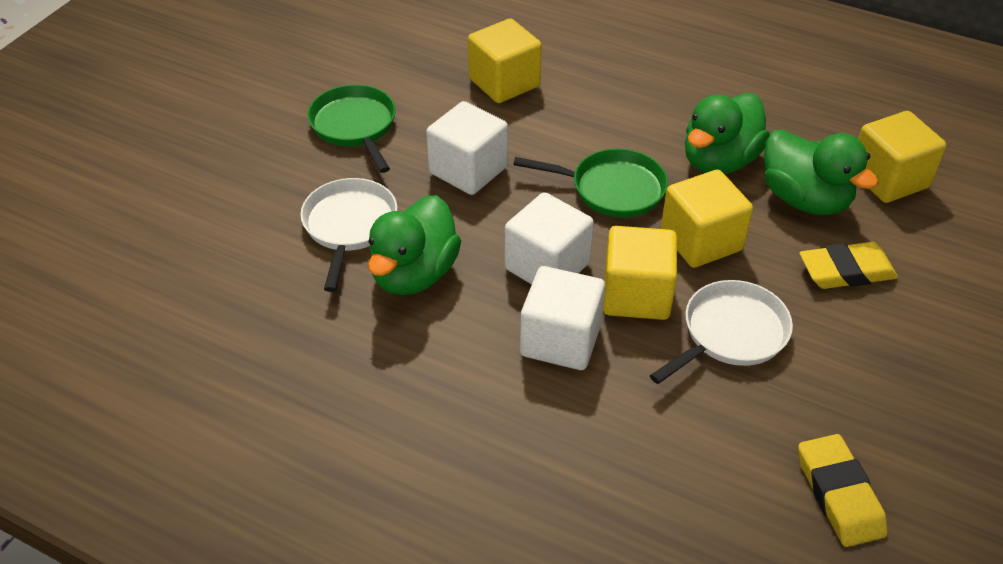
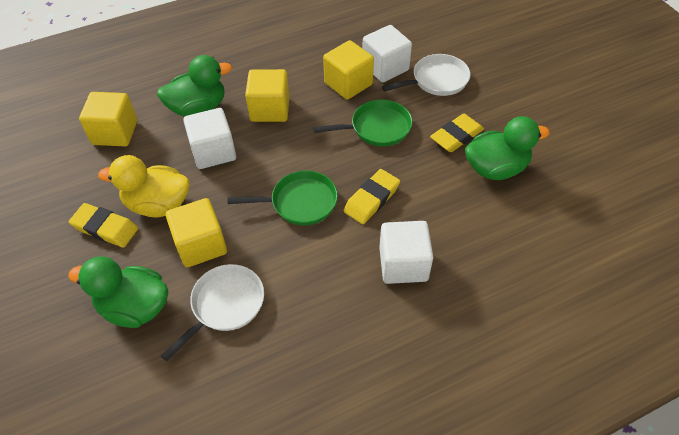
yellow duck: 0 -> 1
yellow eraser: 2 -> 3

